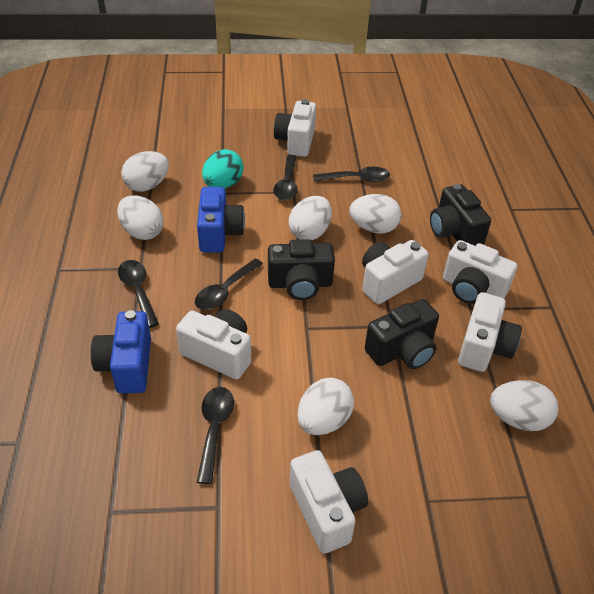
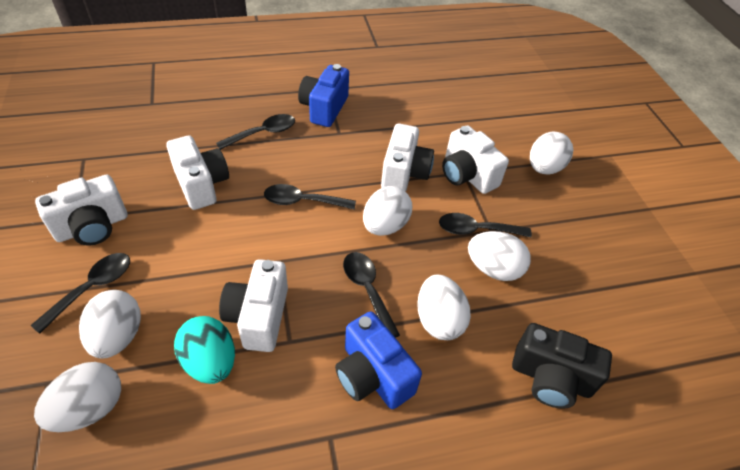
black camera: 3 -> 1
white camera: 6 -> 5

